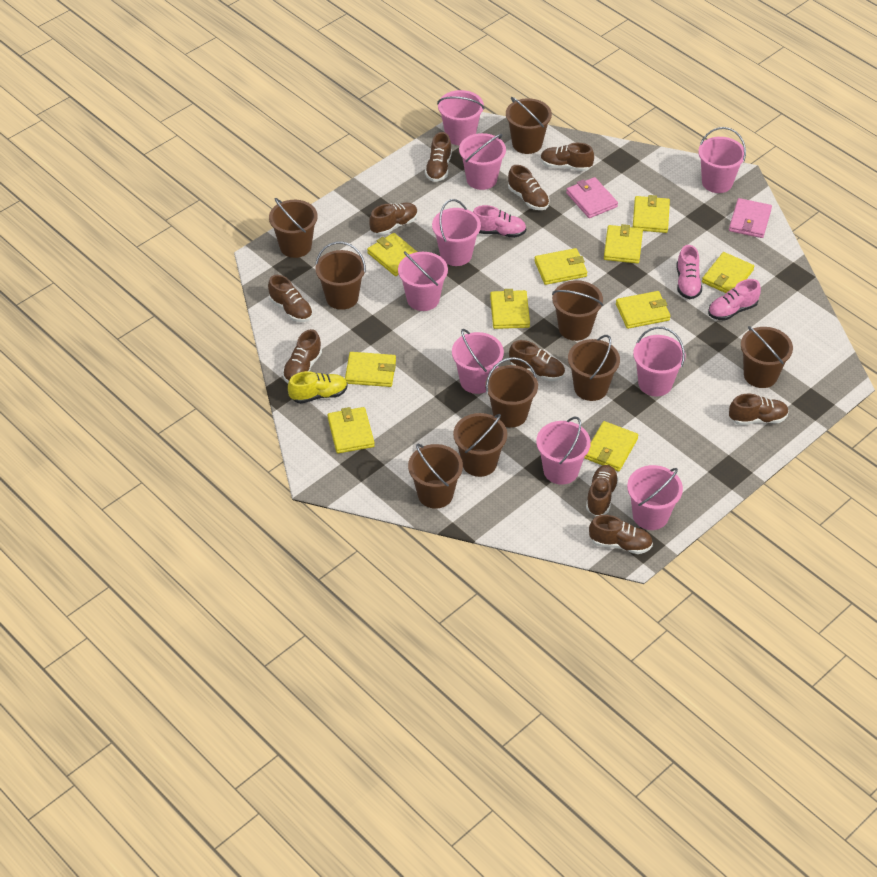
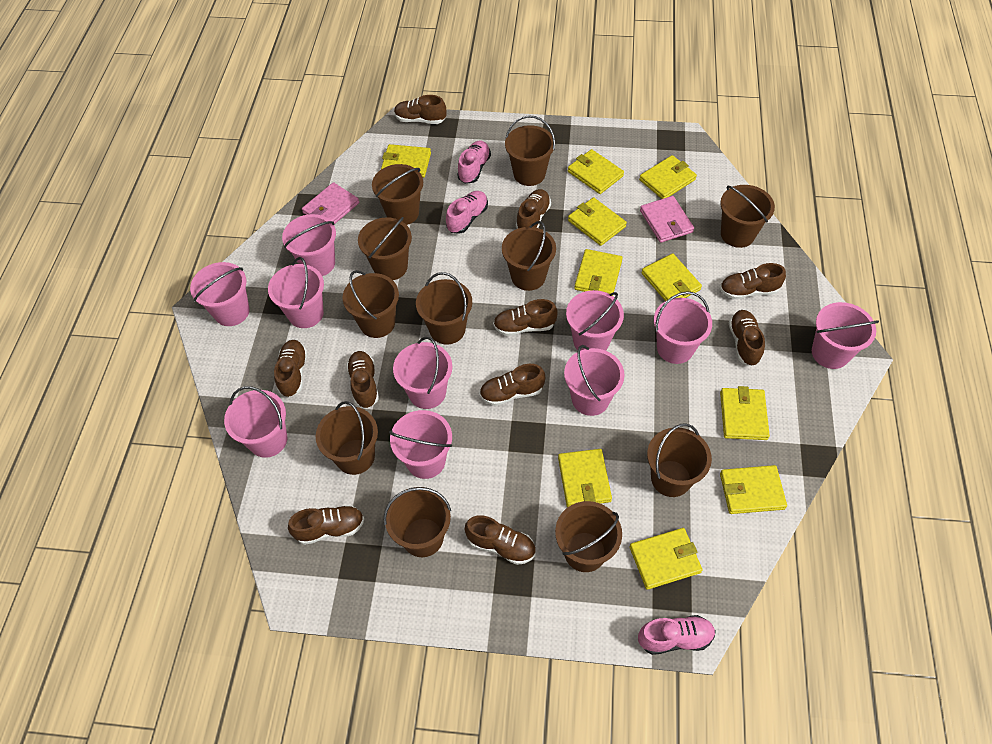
brown bucket: 9 -> 11
pink bucket: 9 -> 10
yellow shoe: 1 -> 0

